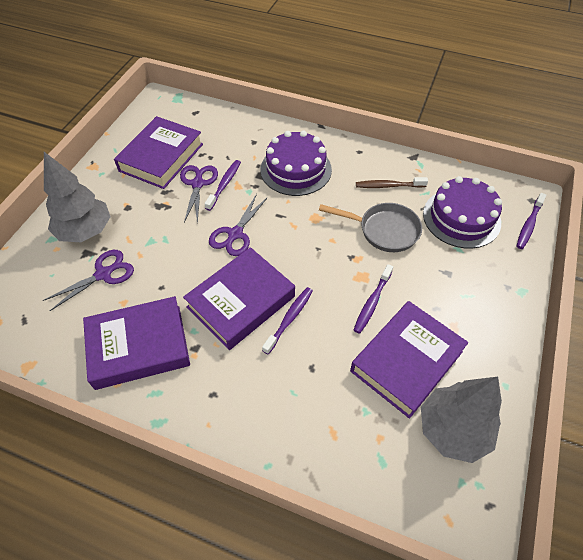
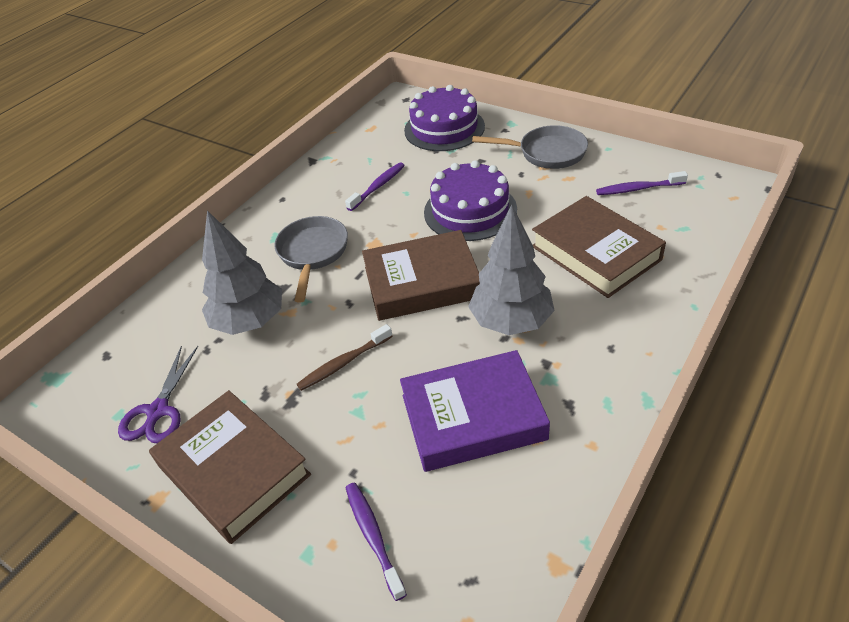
brown book: 0 -> 3
grey pan: 1 -> 2
purple book: 4 -> 1
purple scissors: 3 -> 1
purple toothbrush: 4 -> 3

